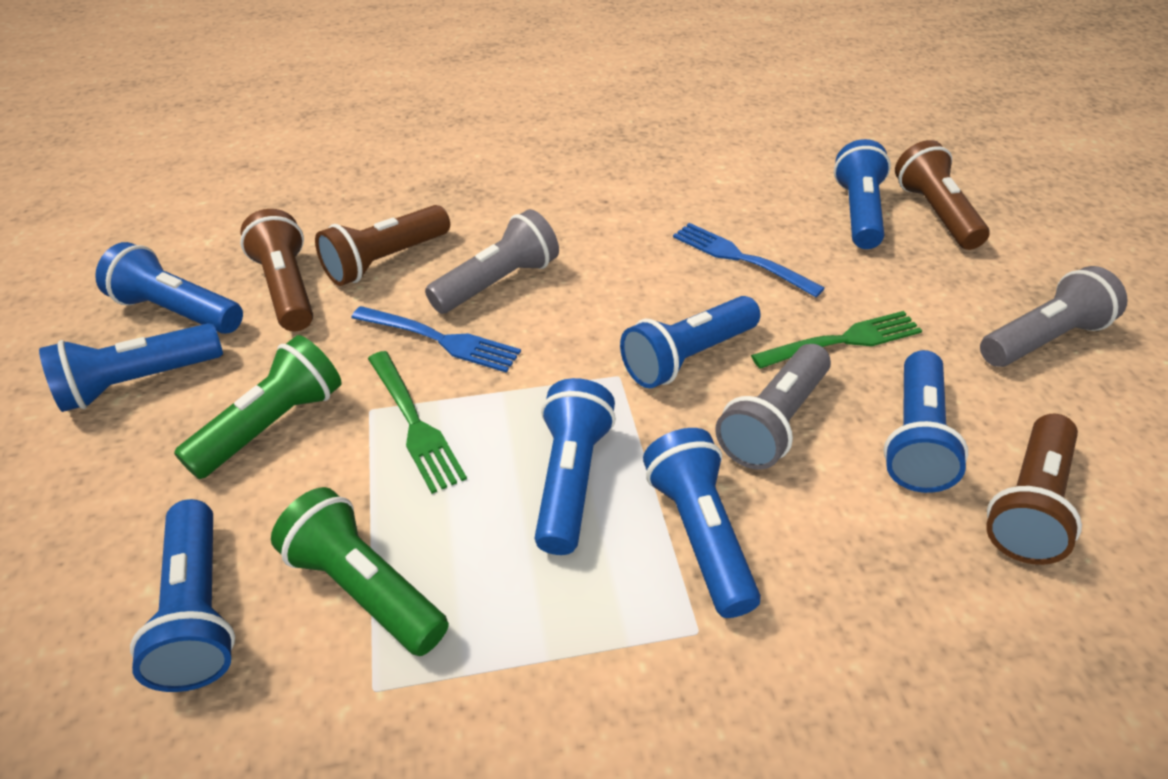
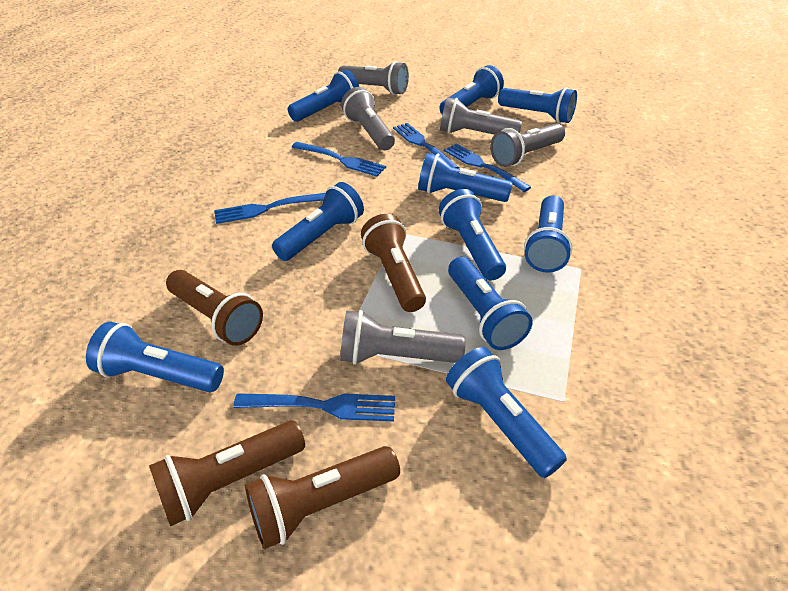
blue flashlight: 8 -> 10
blue fork: 2 -> 5
green flashlight: 2 -> 0
green fork: 2 -> 0
grey flashlight: 3 -> 5

